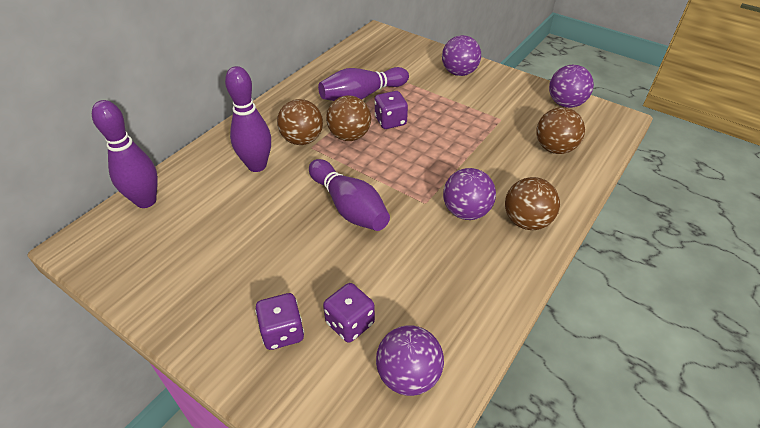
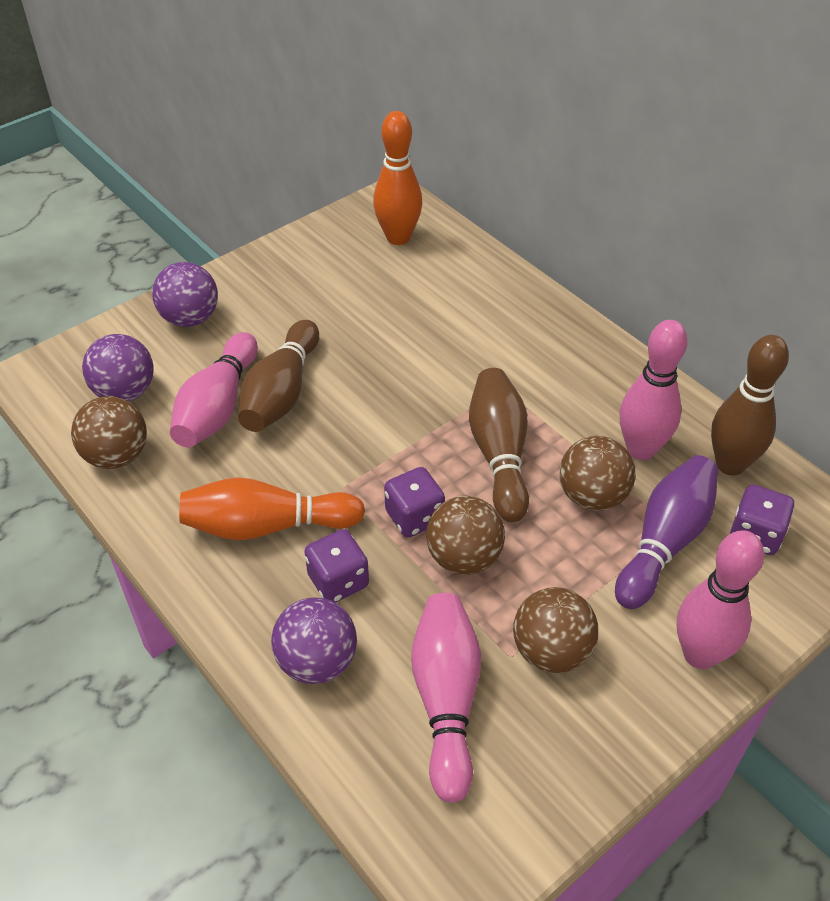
brown bowling pin: 0 -> 3
orange bowling pin: 0 -> 2
pink bowling pin: 0 -> 4
purple ball: 4 -> 3
purple bowling pin: 4 -> 1

